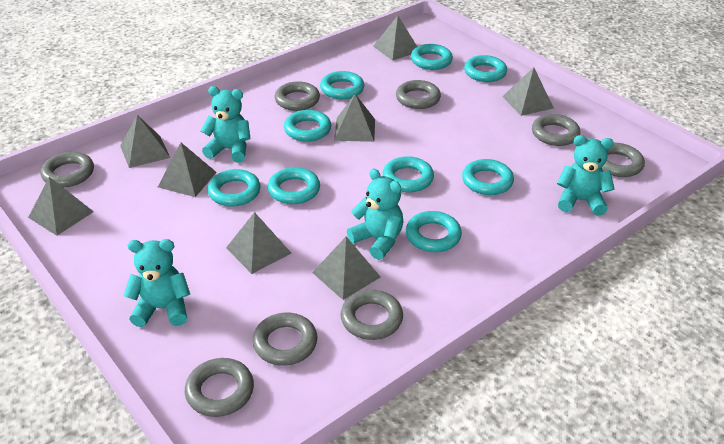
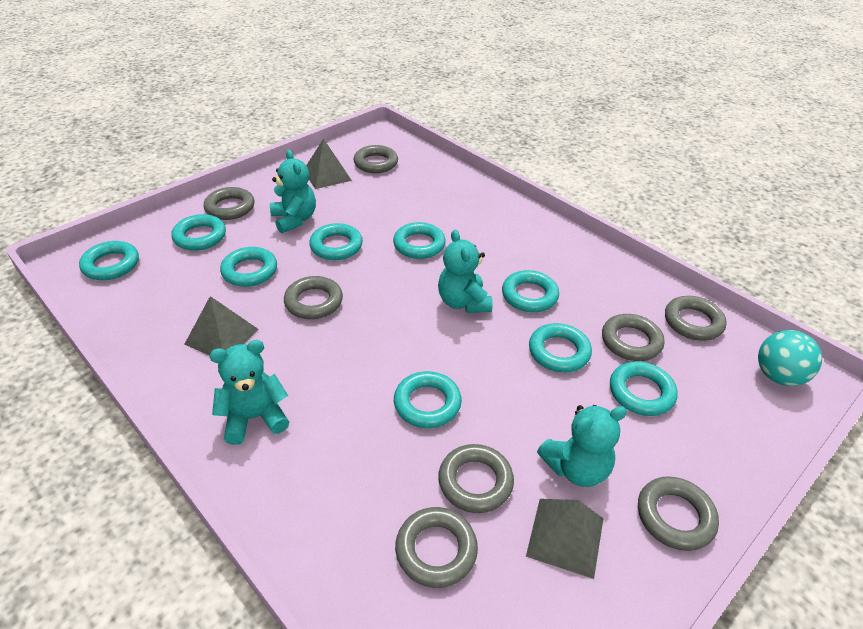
grey pyramid: 8 -> 3
turquoise ball: 0 -> 1

